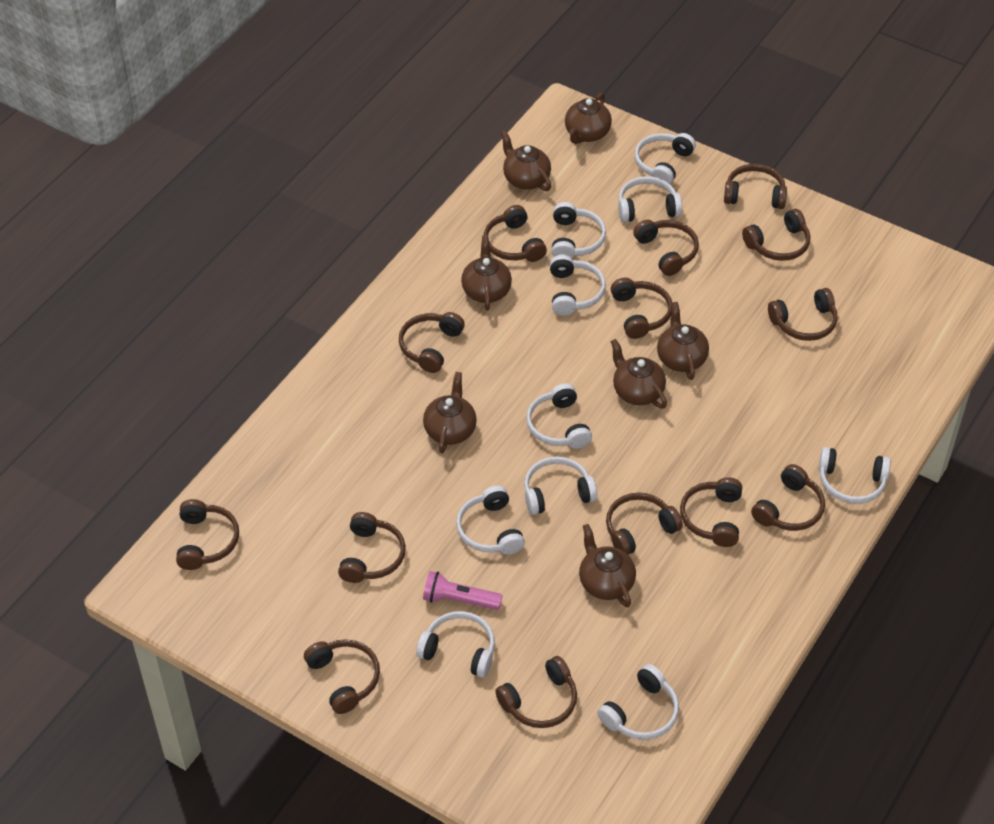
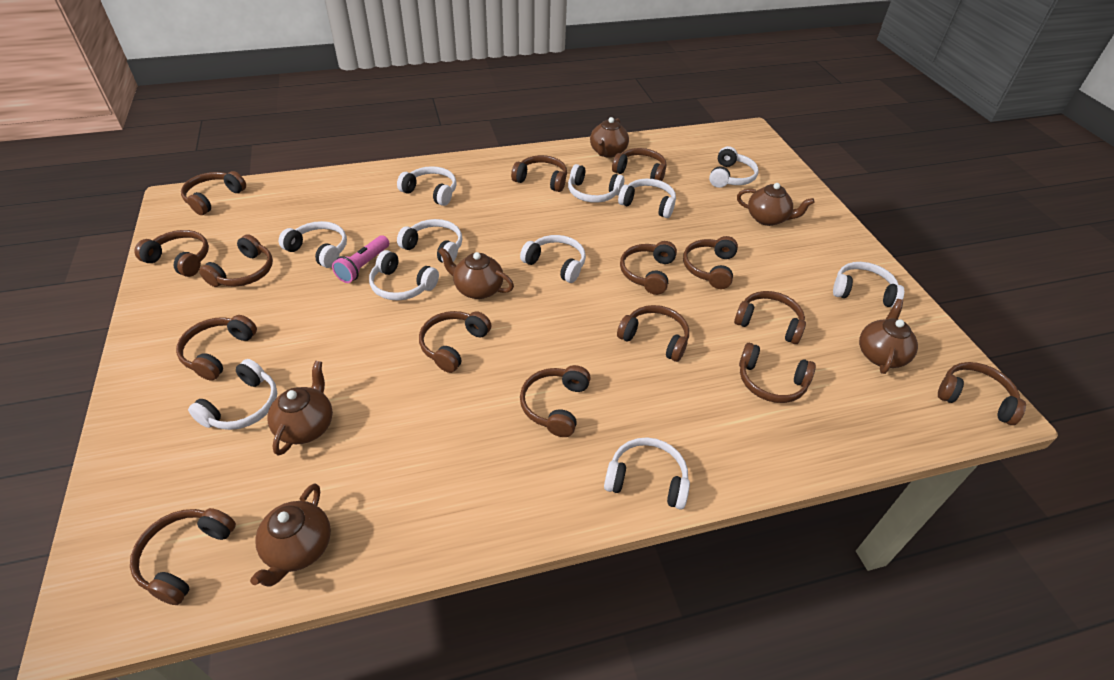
brown headphones: 14 -> 15
brown teapot: 7 -> 6
white headphones: 10 -> 11

